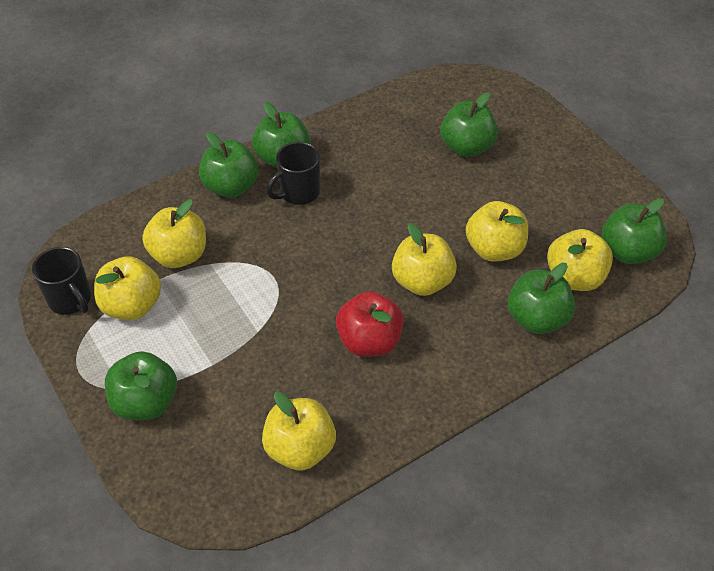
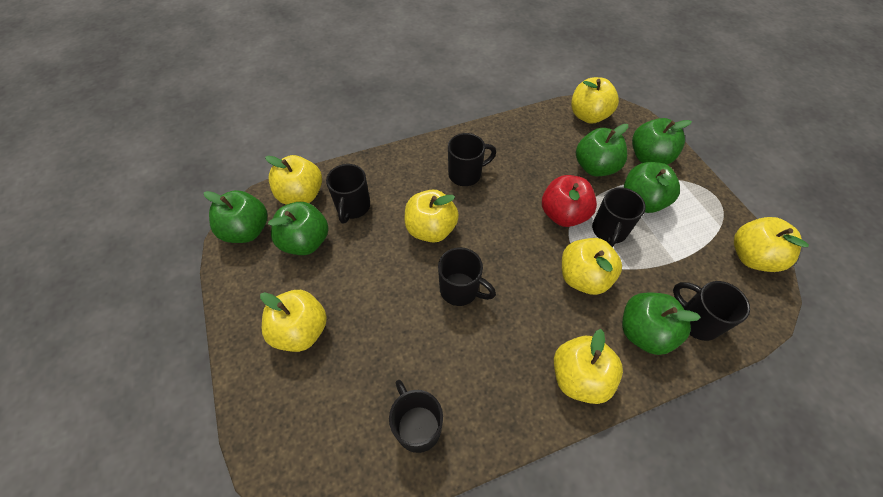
black mug: 2 -> 6
yellow apple: 6 -> 7

